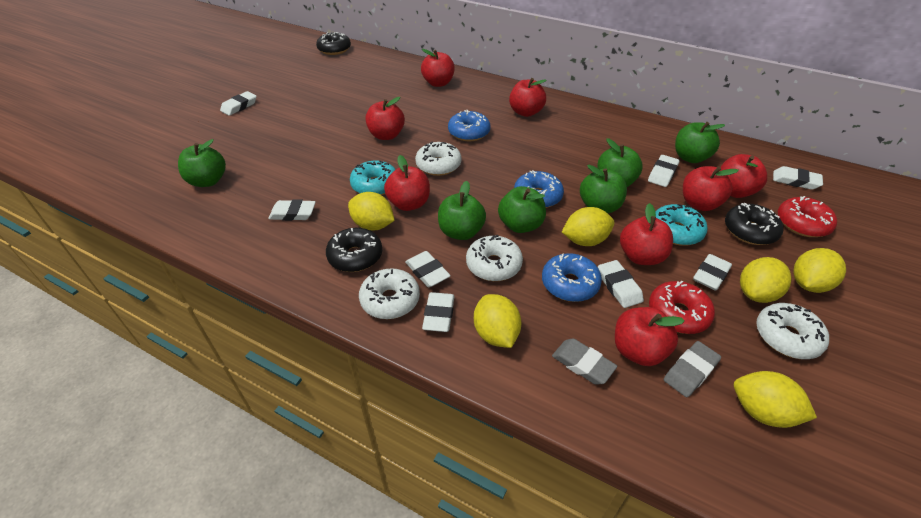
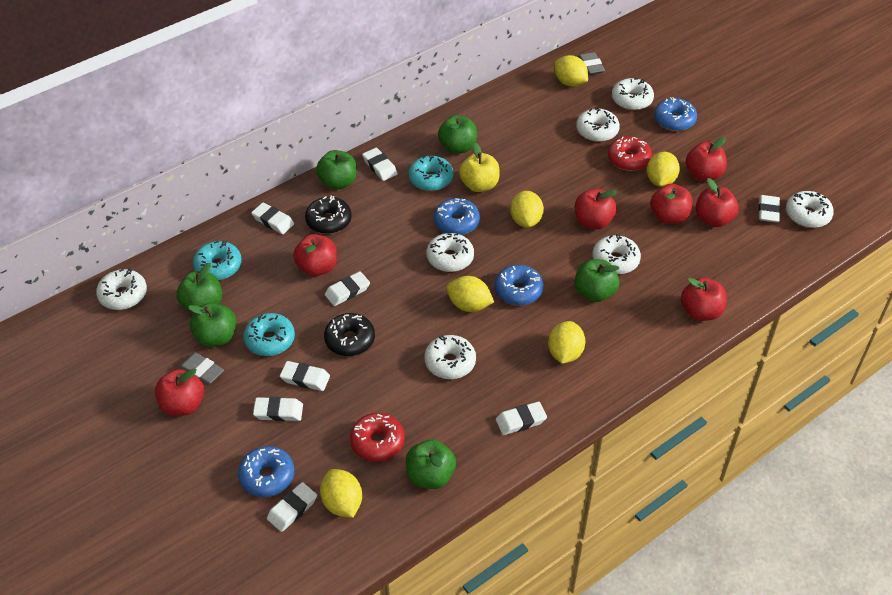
black donut: 3 -> 2
blue donut: 3 -> 4
red apple: 8 -> 7
turquoise donut: 2 -> 3
white donut: 4 -> 7
yellow apple: 0 -> 1

